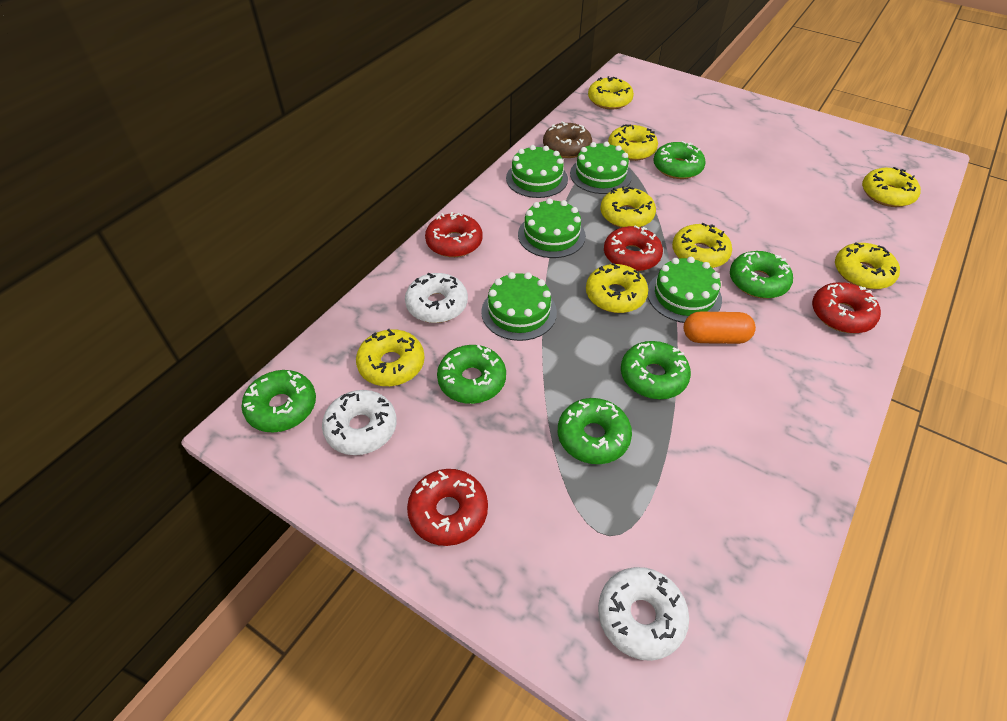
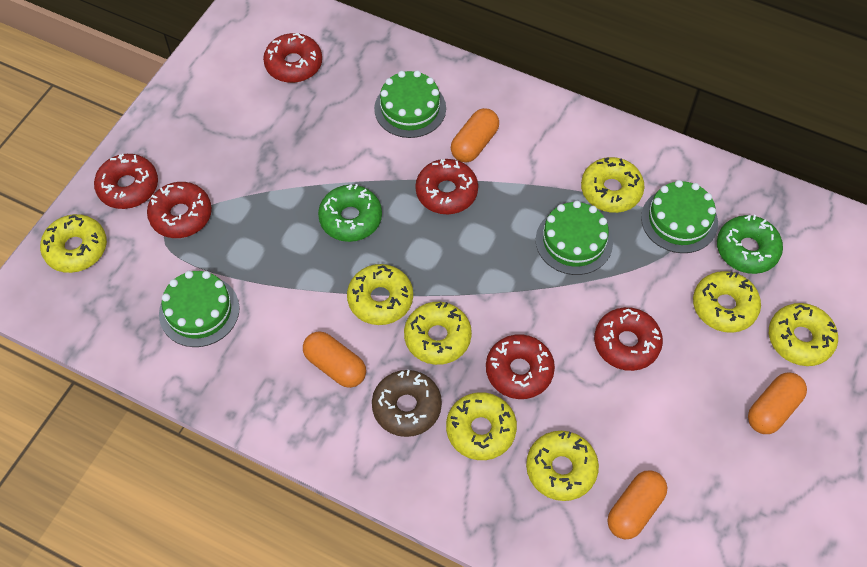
green cake: 5 -> 4
green donut: 6 -> 2
orange capsule: 1 -> 4
red donut: 4 -> 6
white donut: 3 -> 0

